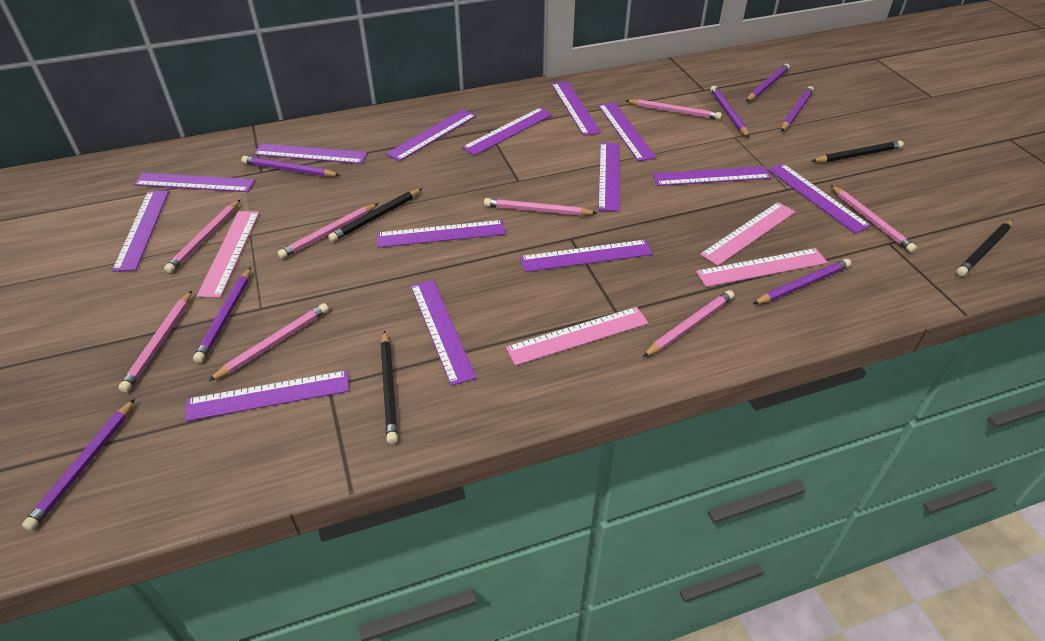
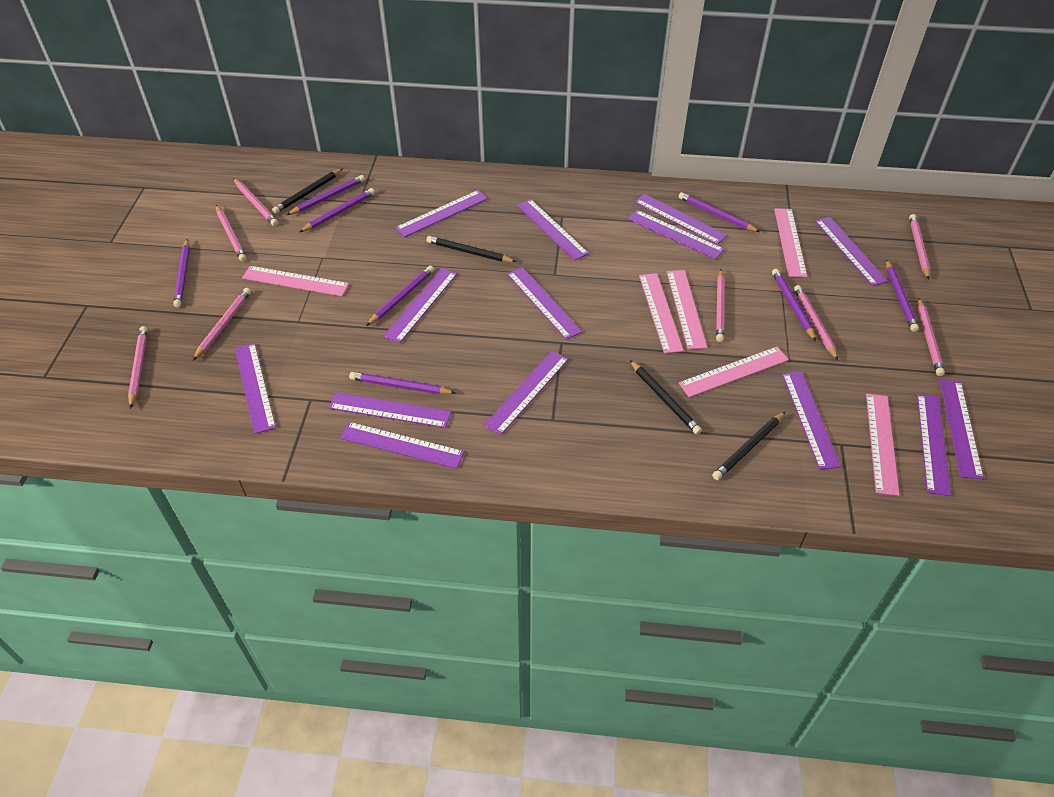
pink ruler: 4 -> 6
purple pencil: 7 -> 8

